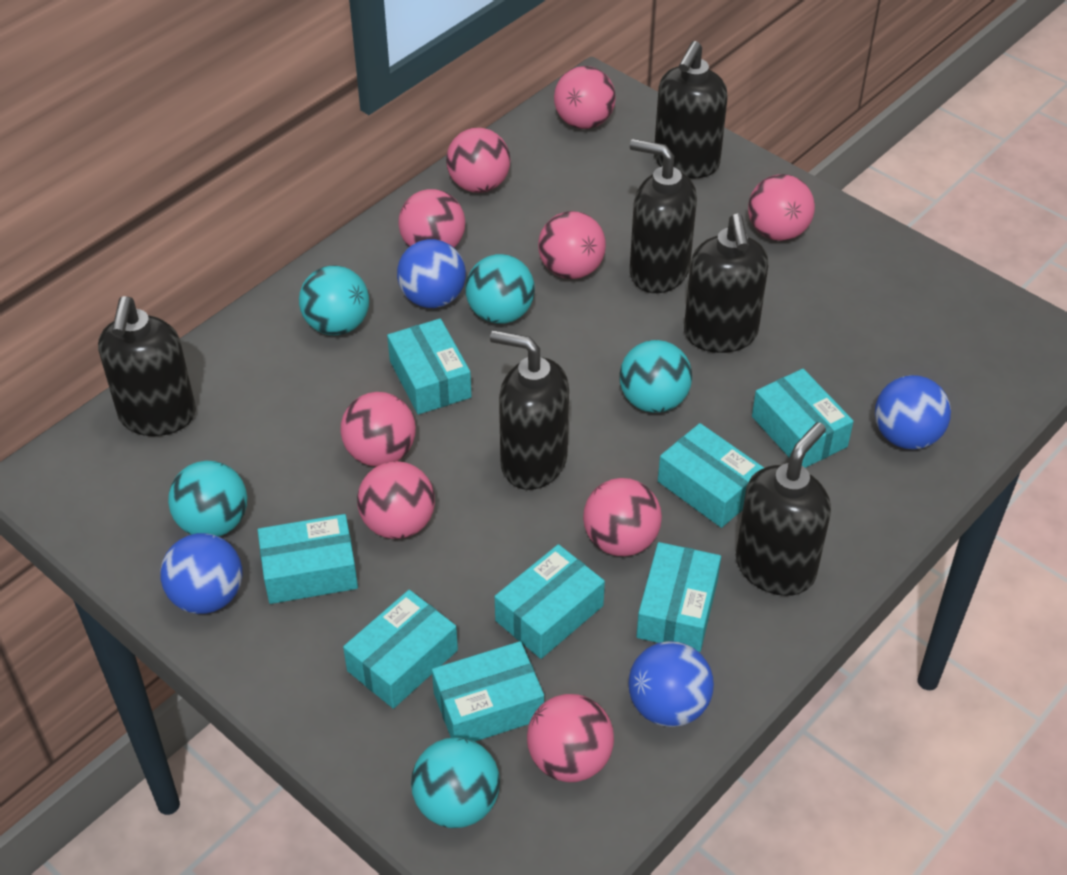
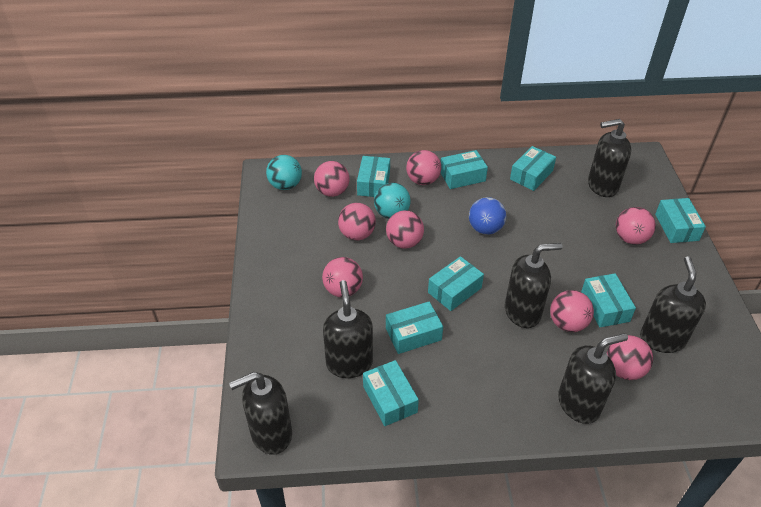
blue ball: 4 -> 1
pink ball: 9 -> 8
turquoise ball: 5 -> 2

